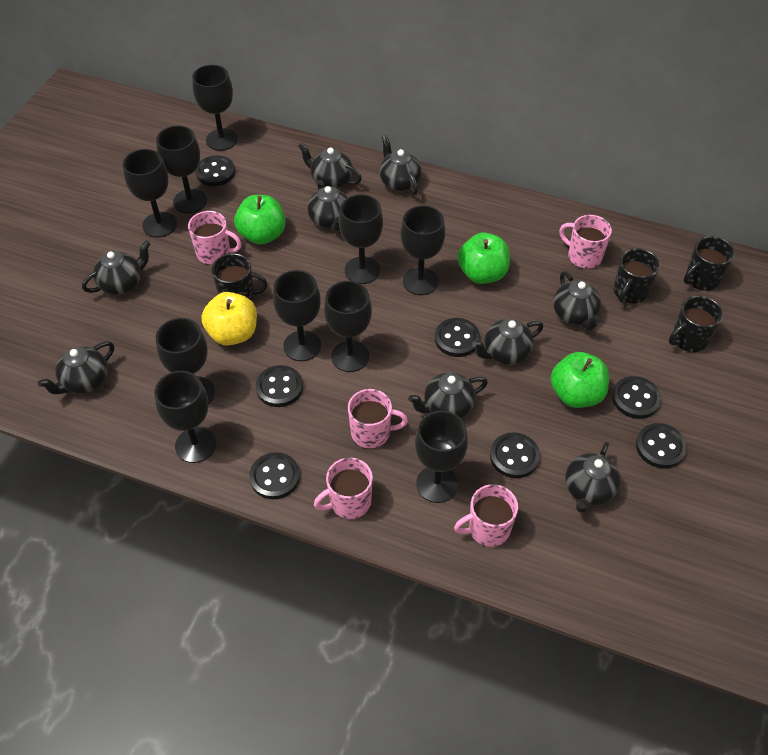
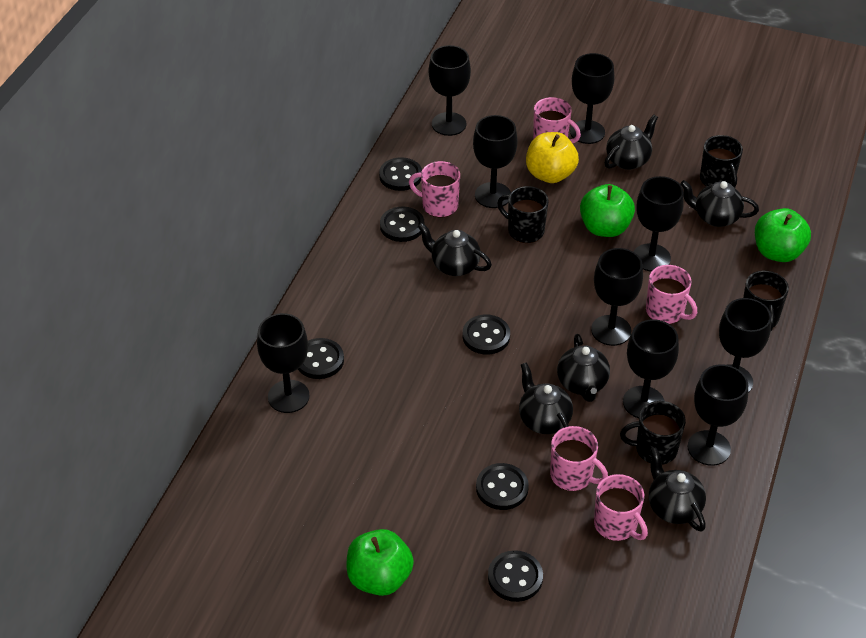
black button: 7 -> 6
black goblet: 10 -> 9
black teapot: 9 -> 6

